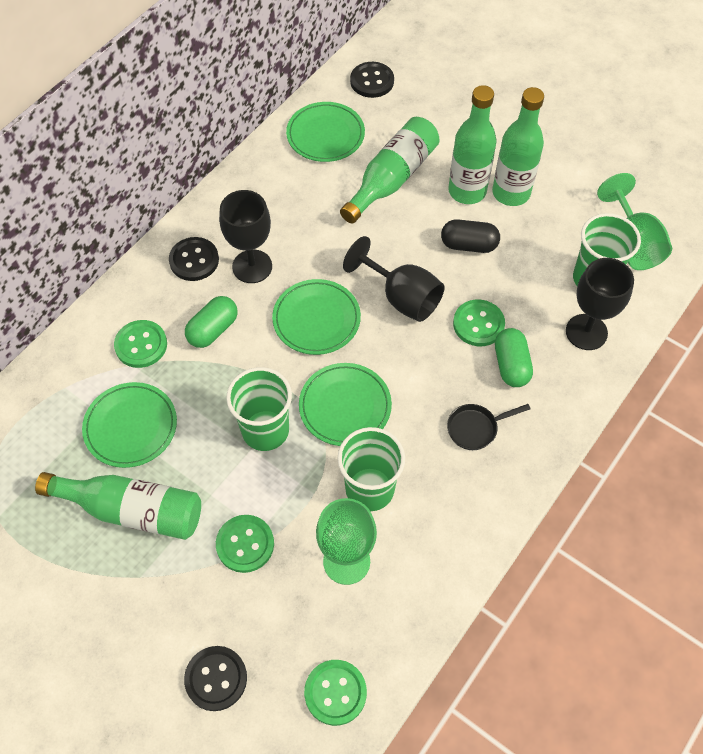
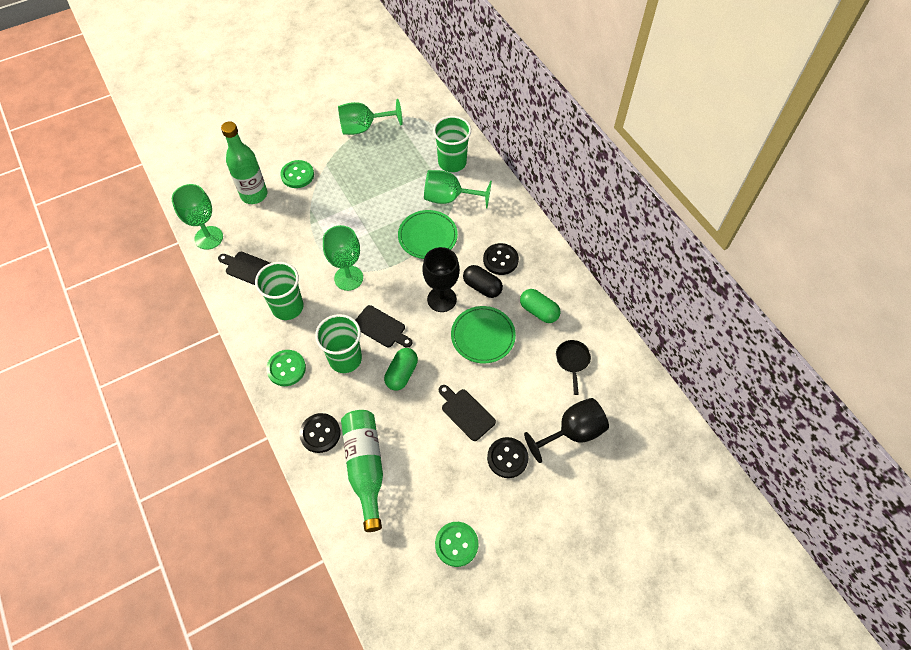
black cutting board: 0 -> 3
black goblet: 3 -> 2
green bottle: 4 -> 2
green button: 4 -> 3
green goblet: 2 -> 4
green plate: 4 -> 2

